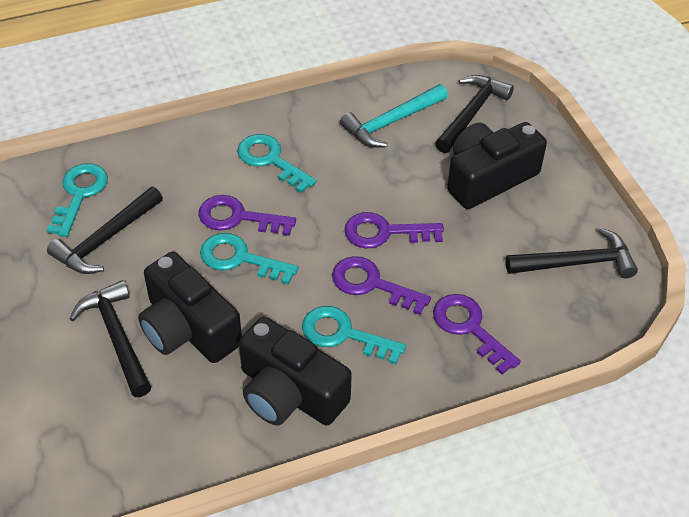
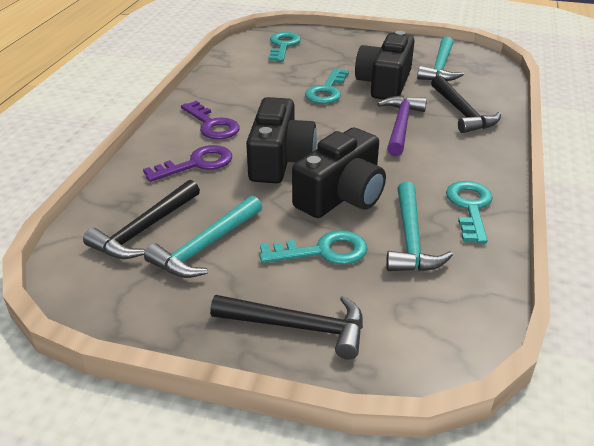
black hammer: 4 -> 3
purple hammer: 0 -> 1
purple key: 4 -> 2
turquoise hammer: 1 -> 3

